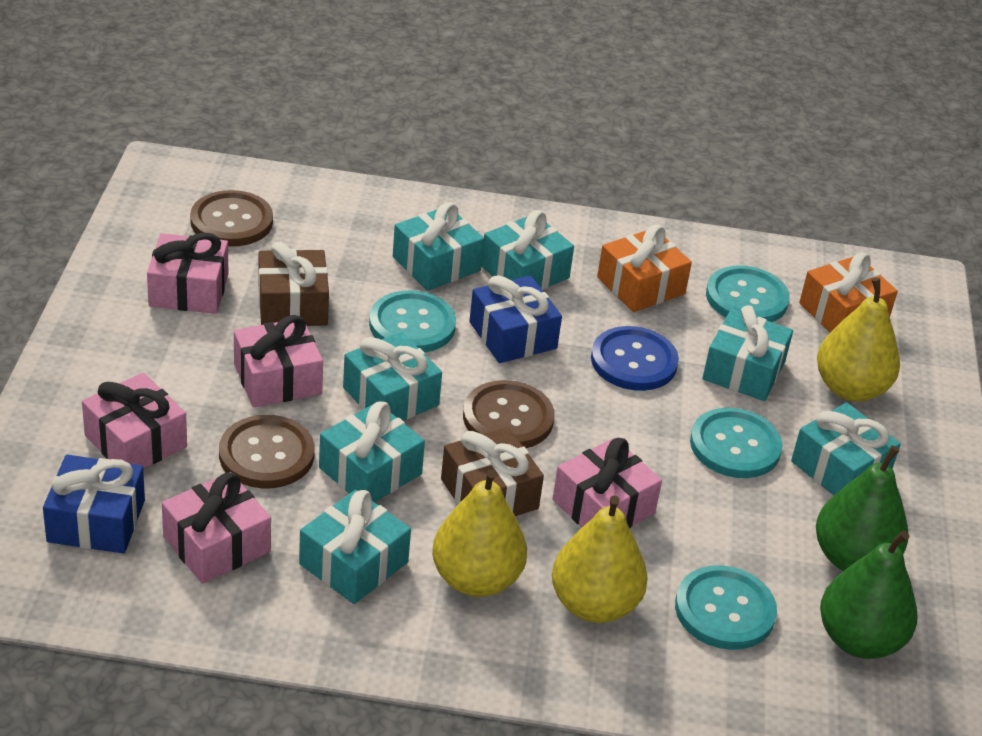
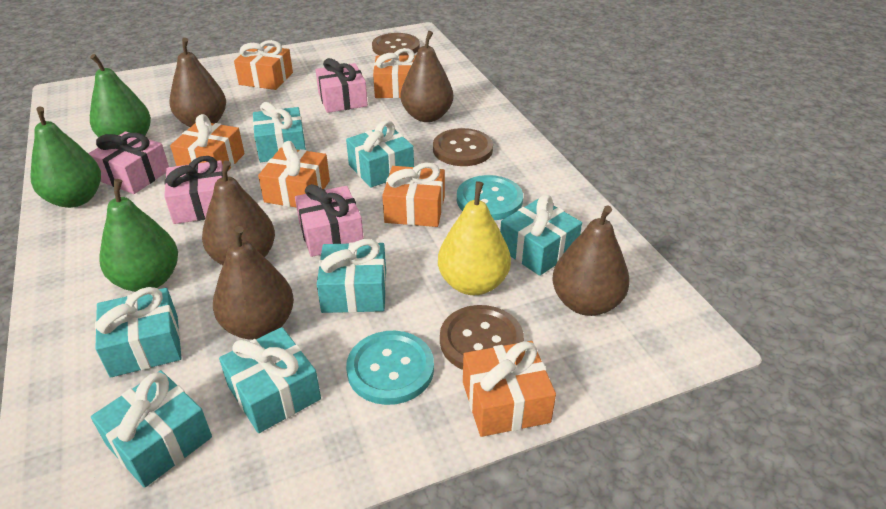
blue button: 1 -> 0
blue gift: 2 -> 0
brown gift: 2 -> 0
brown pear: 0 -> 5
green pear: 2 -> 3
orange gift: 2 -> 6
pink gift: 5 -> 4
turquoise button: 4 -> 2
yellow pear: 3 -> 1

